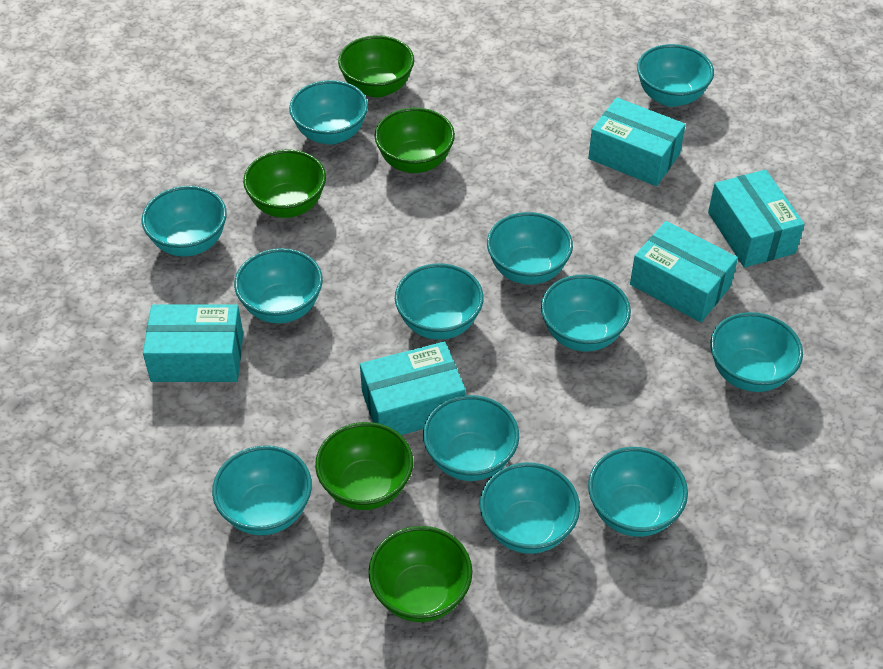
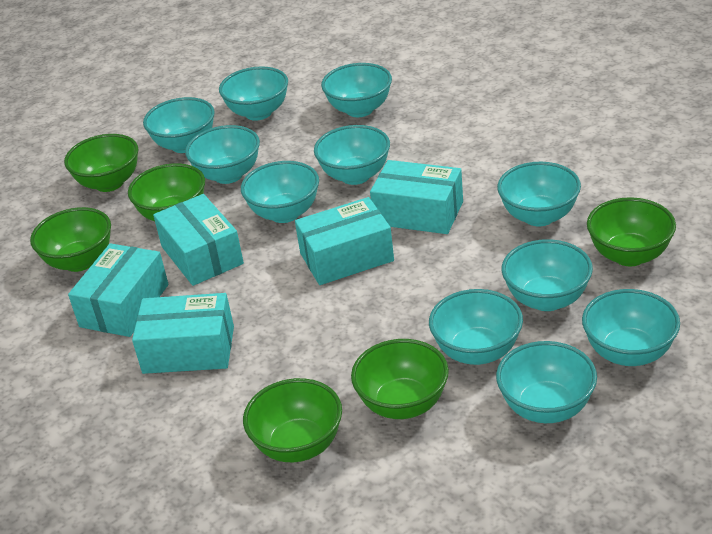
green bowl: 5 -> 6
turquoise bowl: 12 -> 11

